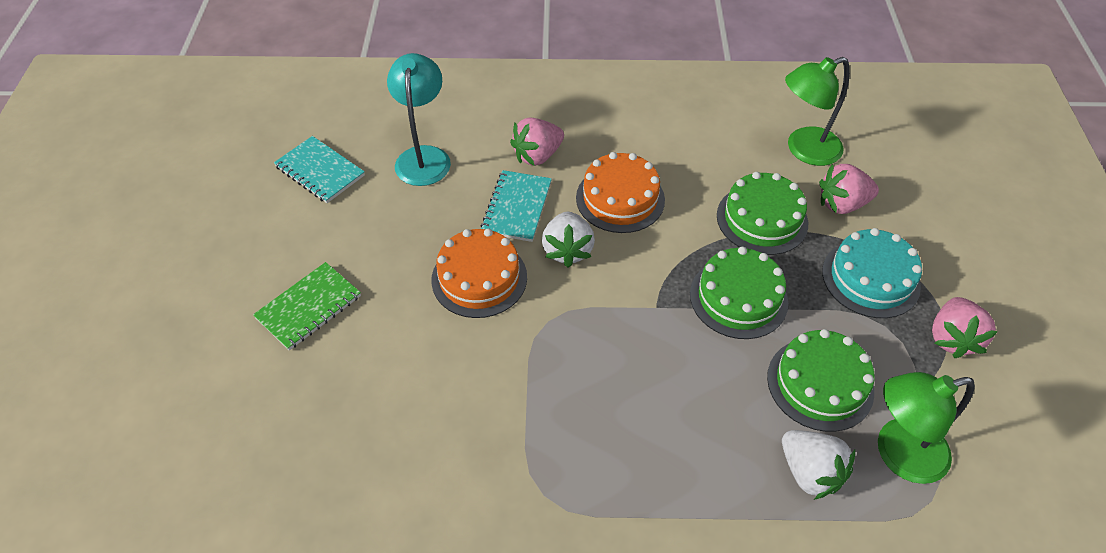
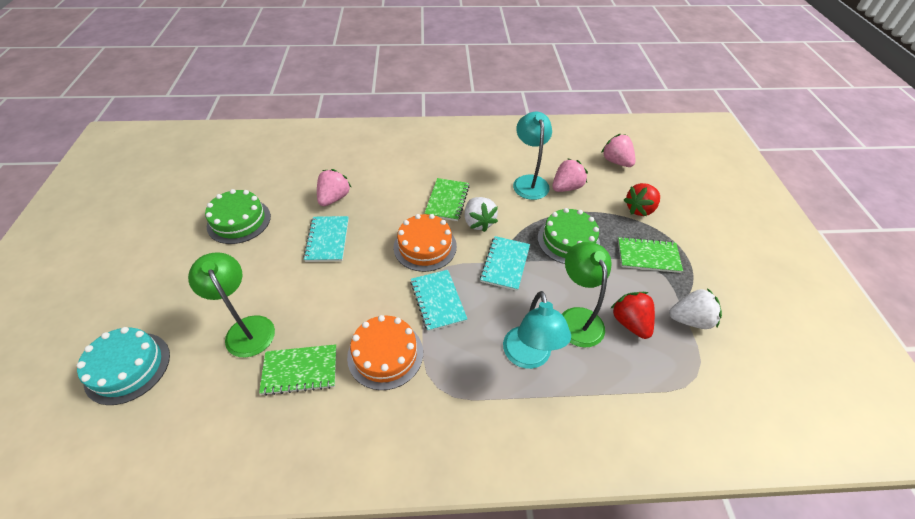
green cake: 3 -> 2
green notebook: 1 -> 3
red strawberry: 0 -> 2
turquoise lamp: 1 -> 2
turquoise notebook: 2 -> 3

